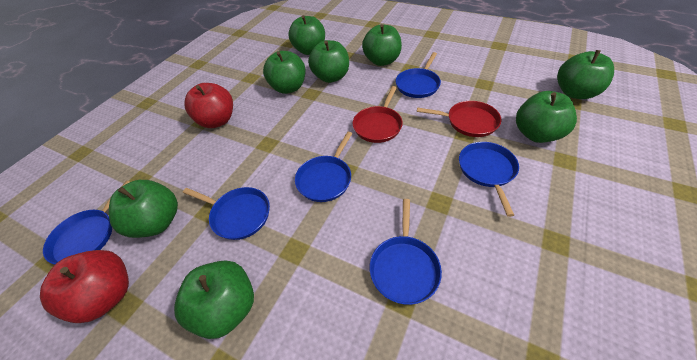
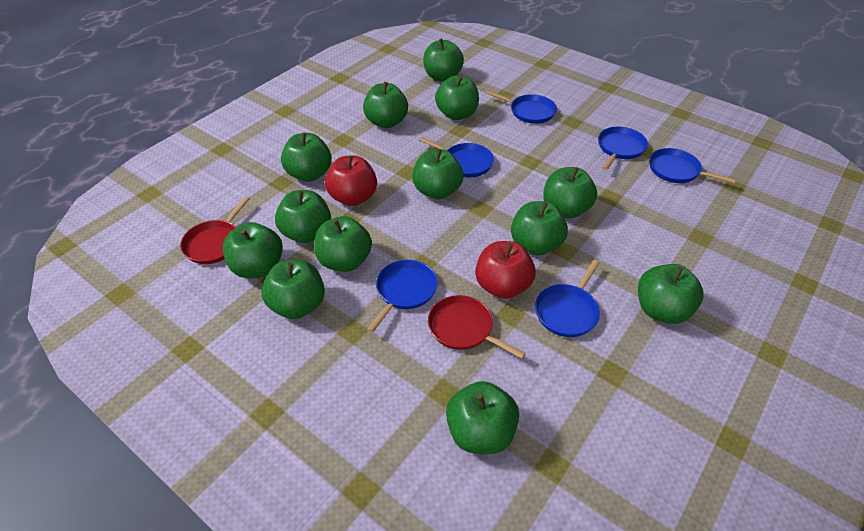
green apple: 8 -> 13

